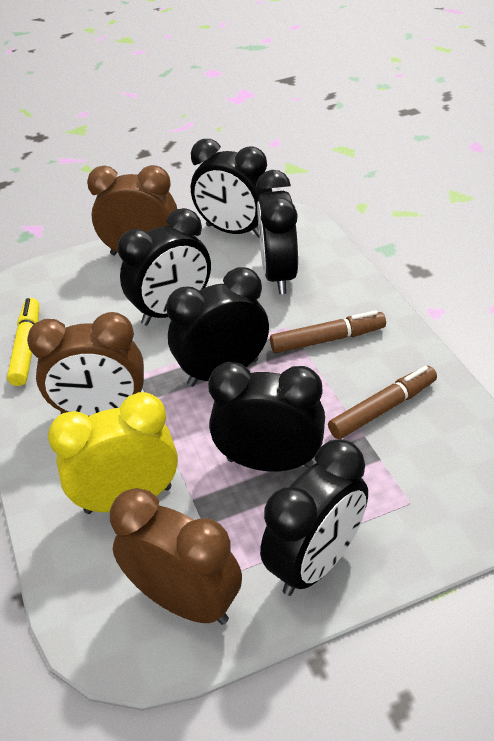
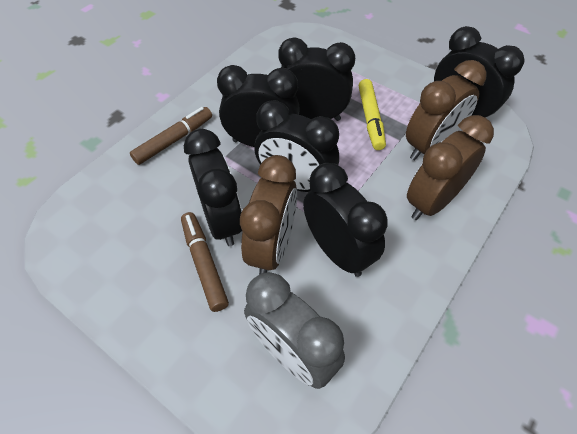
grey clock: 0 -> 1
yellow clock: 1 -> 0

